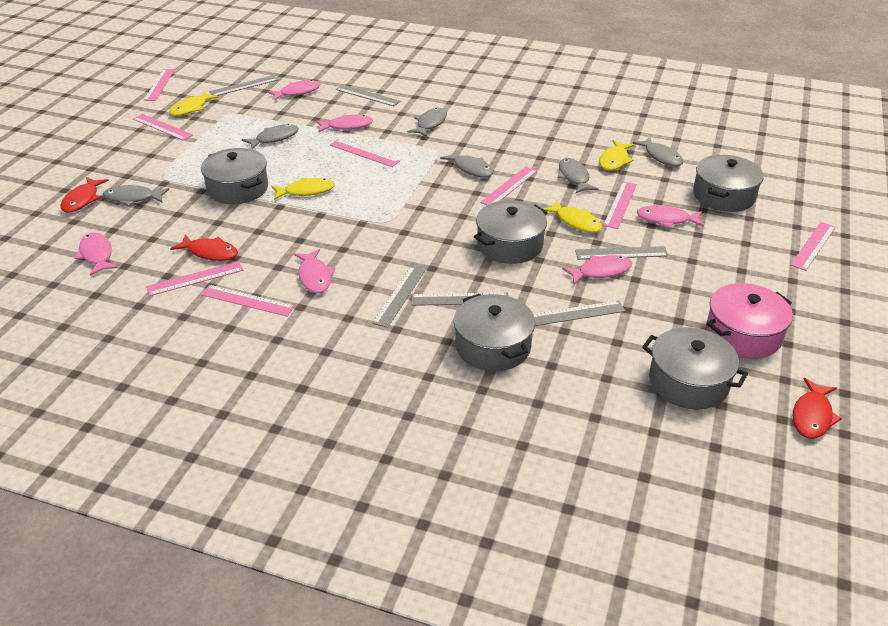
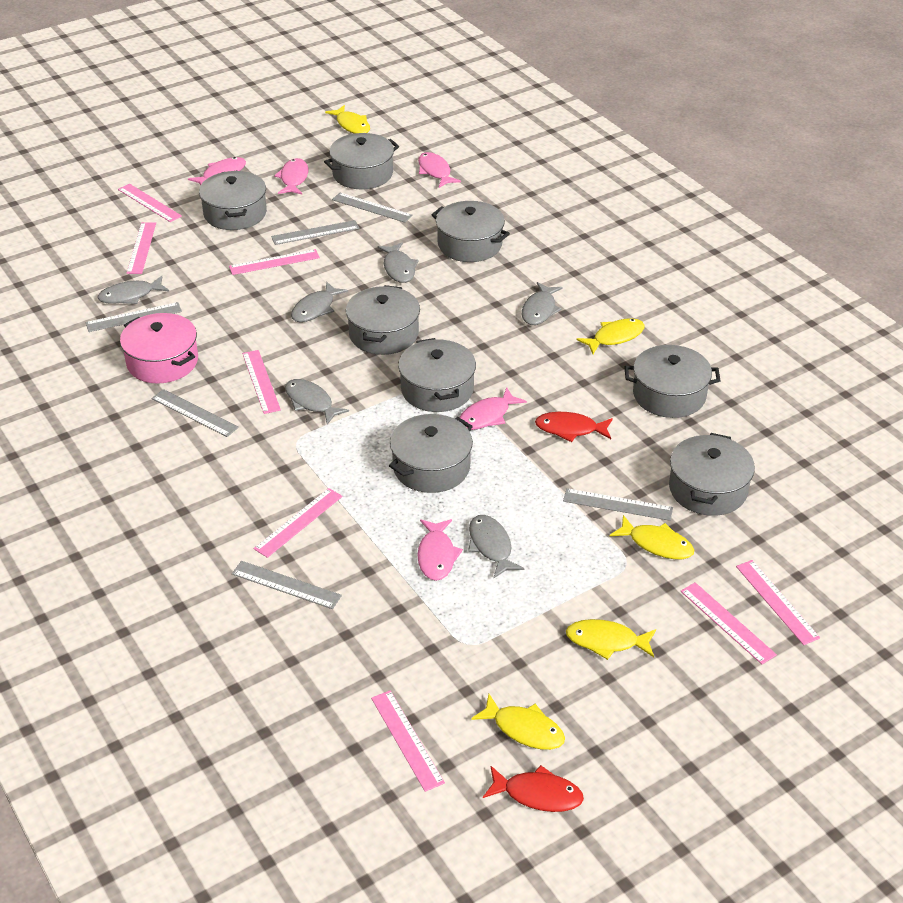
grey pot: 5 -> 8
pink fish: 6 -> 5
red fish: 3 -> 2
yellow fish: 4 -> 5

